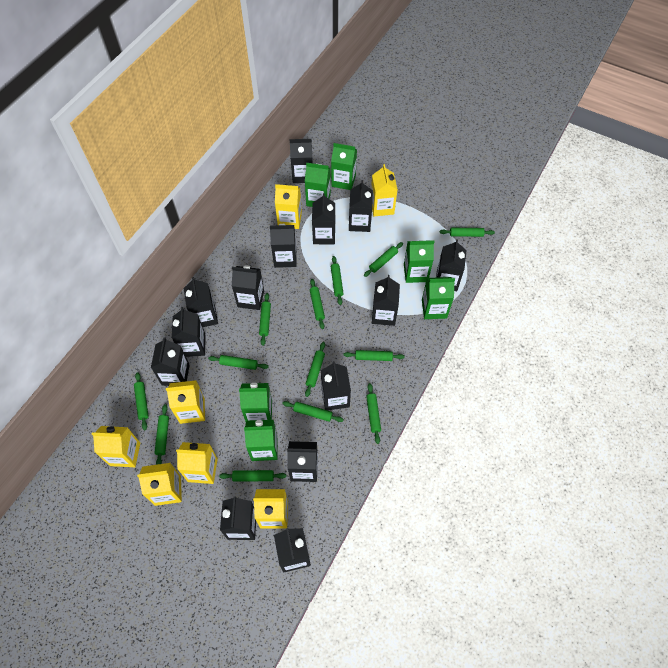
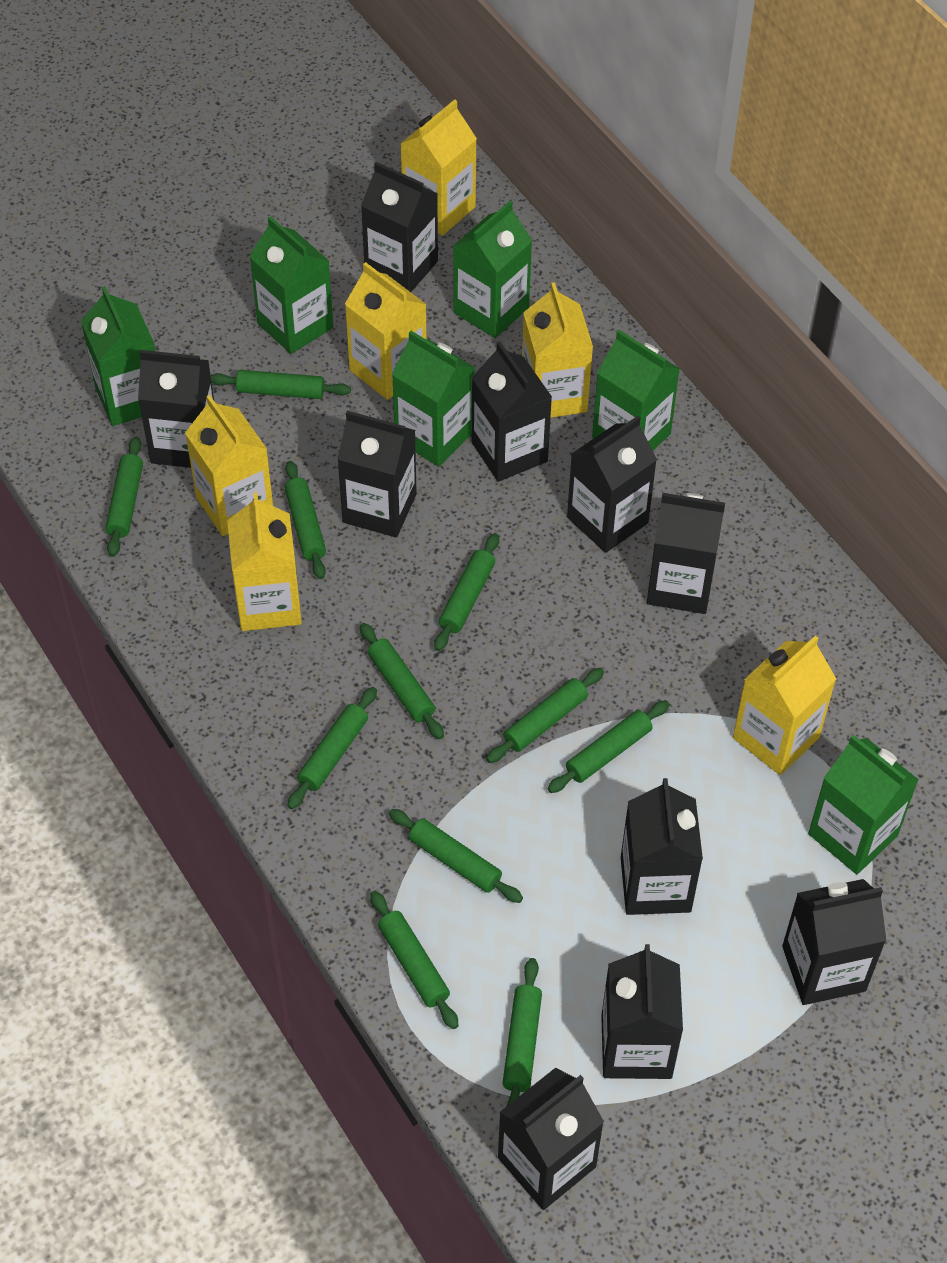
black carton: 14 -> 10
green rolling pin: 13 -> 11
yellow carton: 7 -> 6

